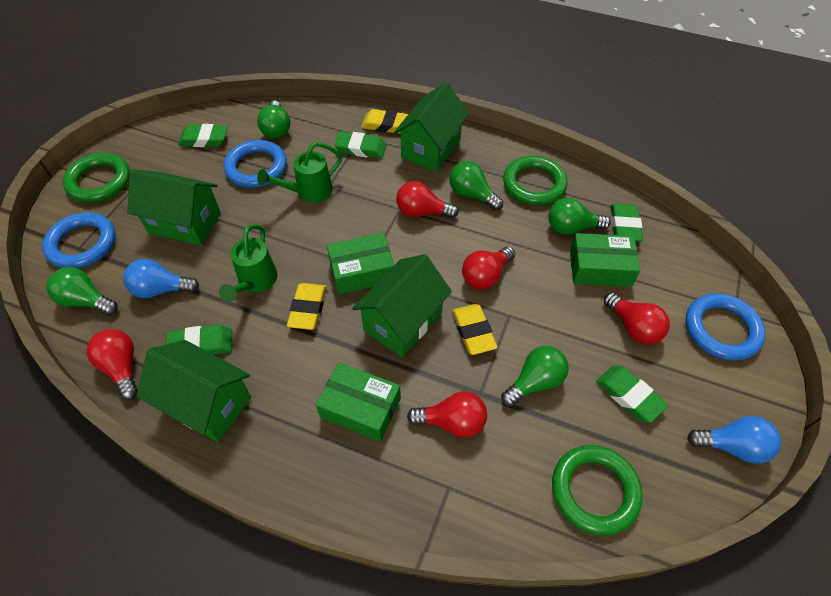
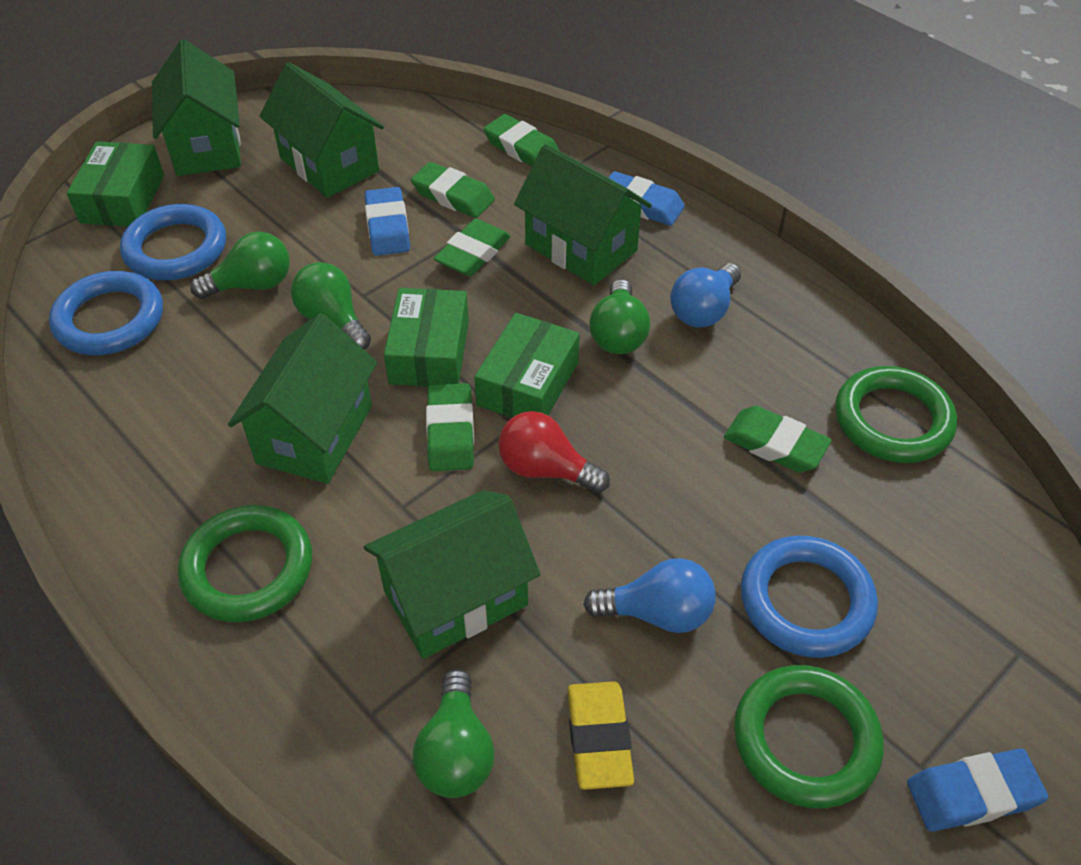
blue eraser: 0 -> 3
green house: 4 -> 5
green light bulb: 5 -> 4
green watering can: 2 -> 0
red light bulb: 5 -> 1
yellow eraser: 3 -> 1

